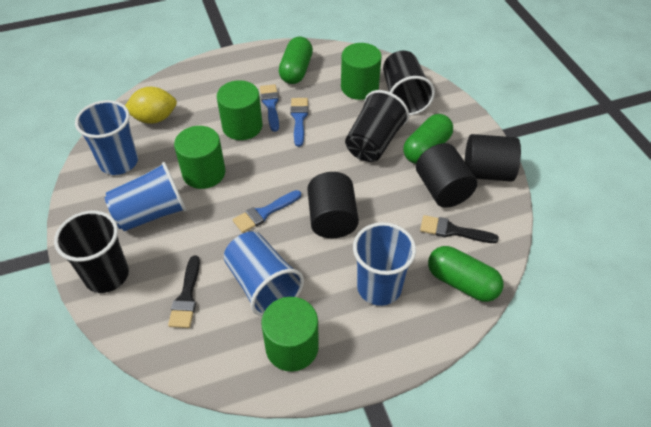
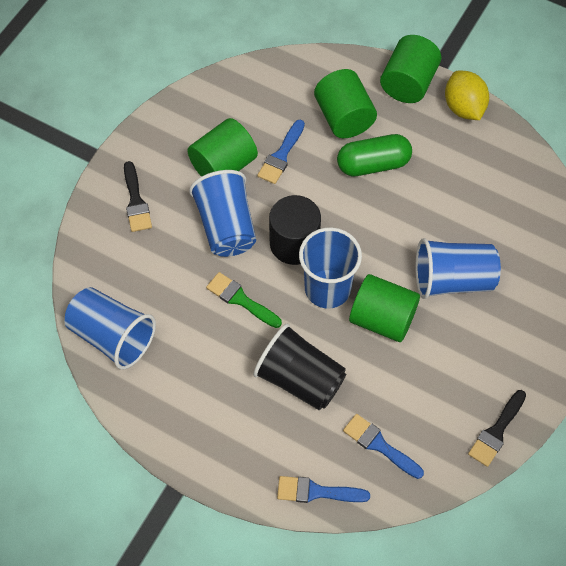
black cup: 3 -> 1
black cylinder: 3 -> 1
green brush: 0 -> 1
green capsule: 3 -> 1

